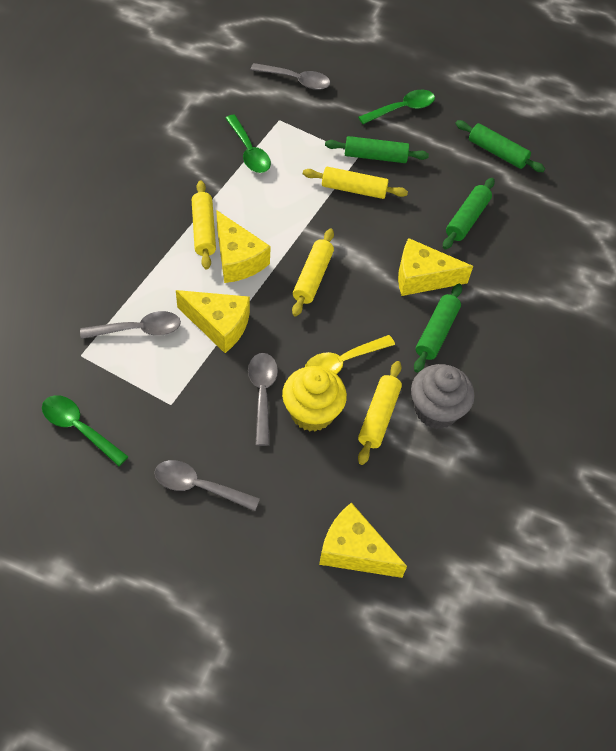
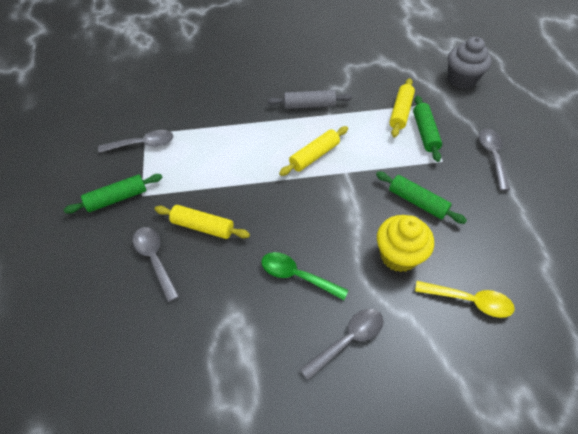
green rolling pin: 4 -> 3
green spoon: 3 -> 1
grey rolling pin: 0 -> 1
yellow cheese: 4 -> 0
yellow rolling pin: 4 -> 3

